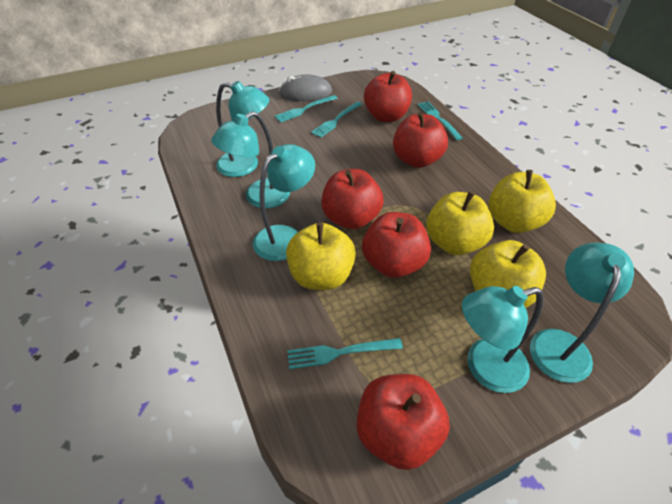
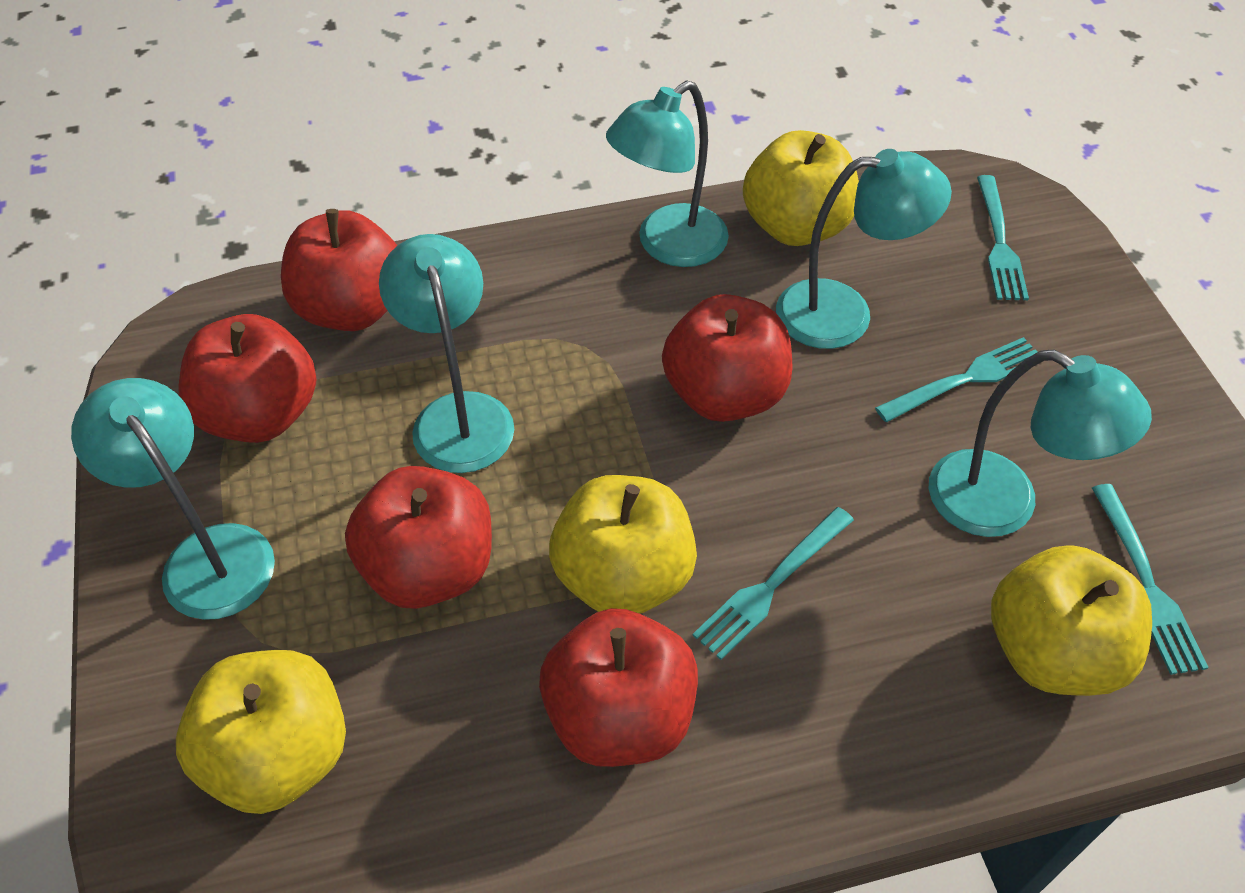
grey mouse: 1 -> 0

